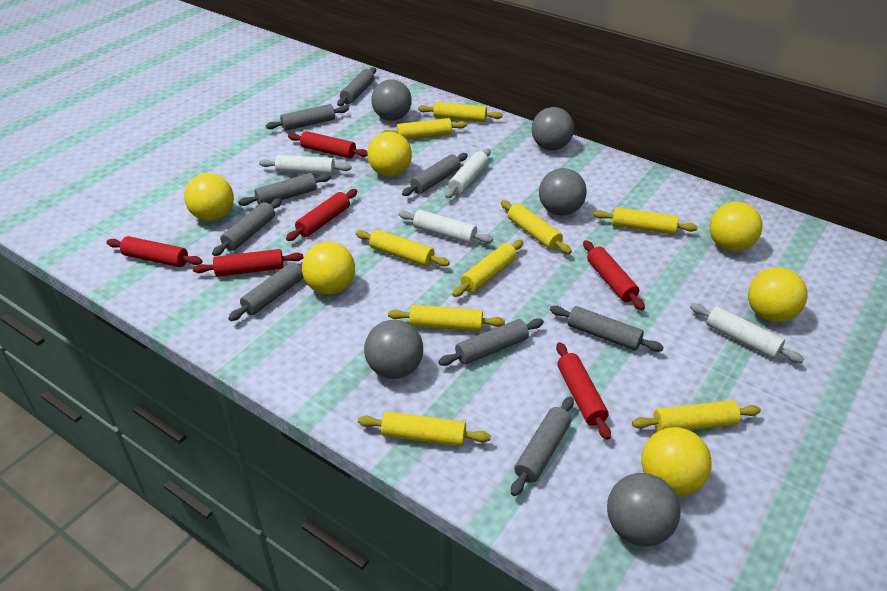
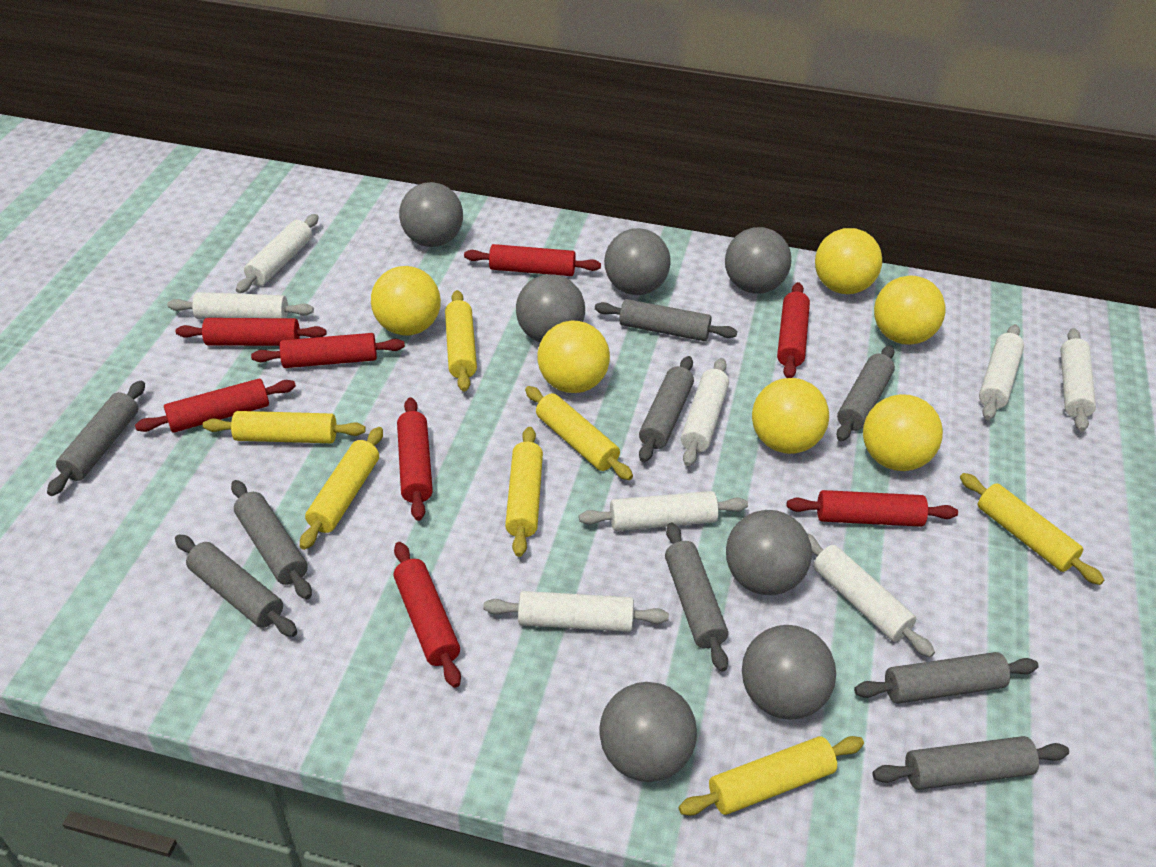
grey ball: 5 -> 7
red rolling pin: 6 -> 8
white rolling pin: 4 -> 8
yellow rolling pin: 9 -> 7

